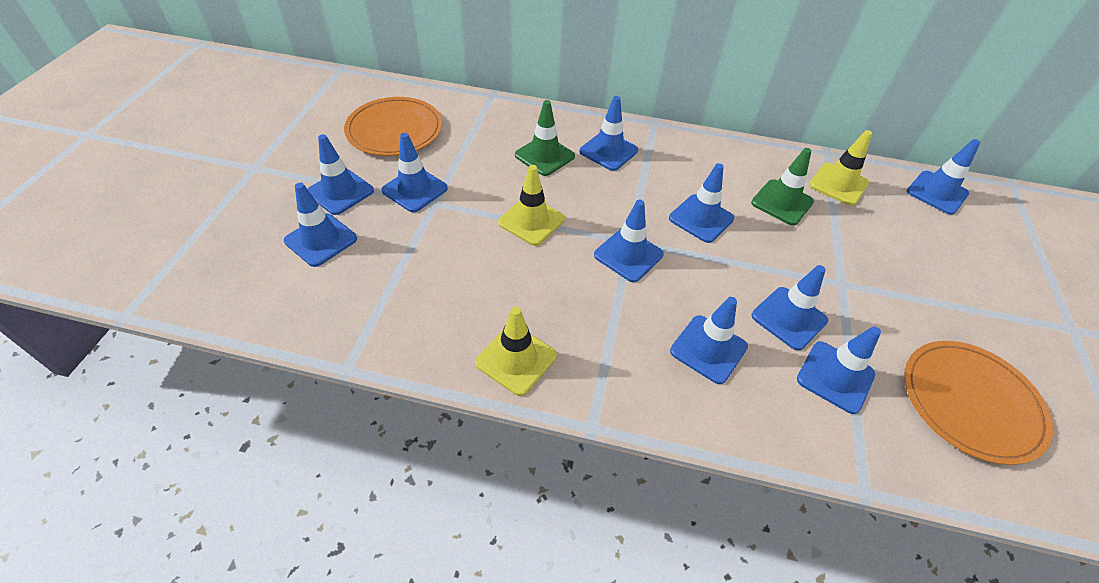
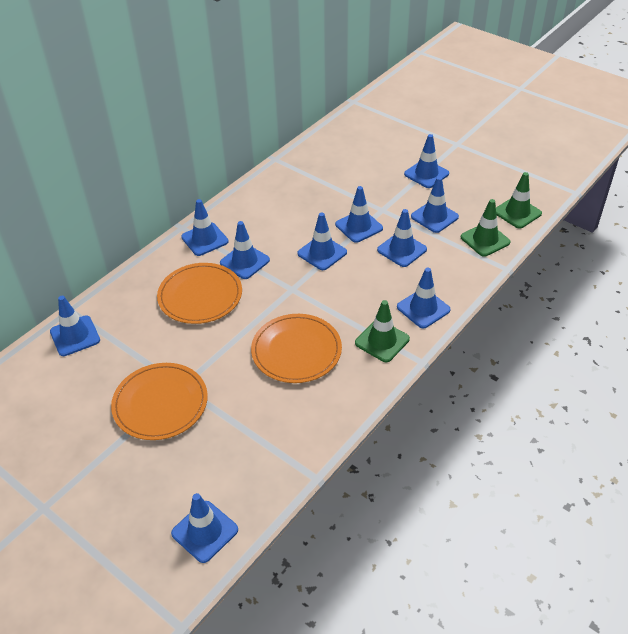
green traffic cone: 2 -> 3
orange plate: 2 -> 3
yellow traffic cone: 3 -> 0

